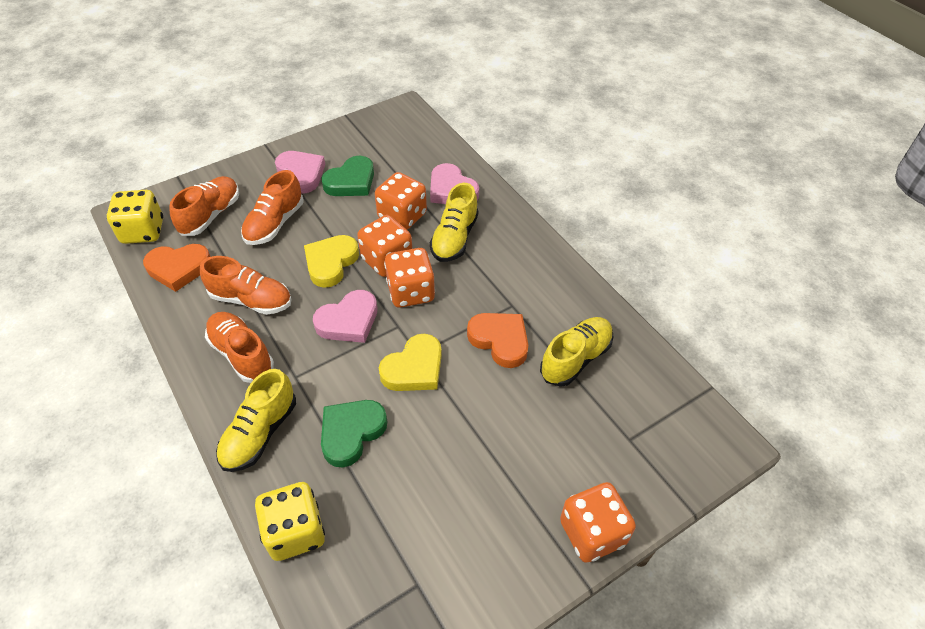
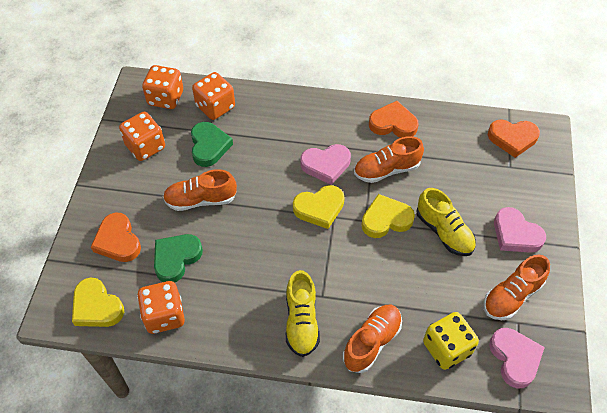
orange heart: 2 -> 3
yellow dice: 2 -> 1
yellow heart: 2 -> 3
yellow shoe: 3 -> 2

